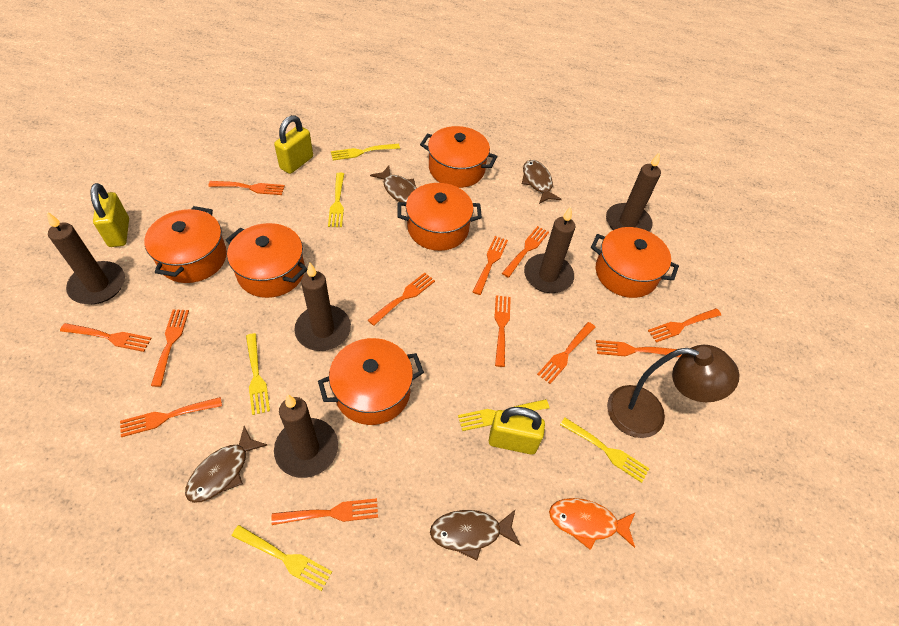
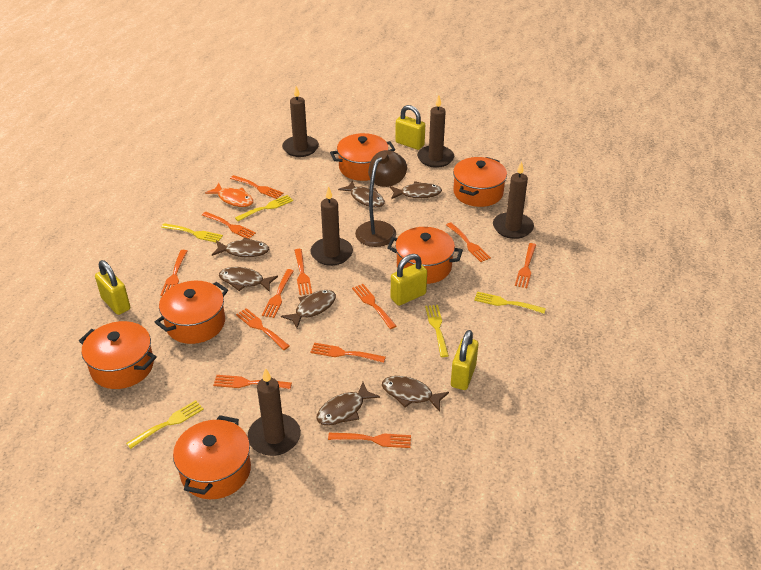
brown fish: 4 -> 7
yellow fork: 6 -> 5
yellow padlock: 3 -> 4

